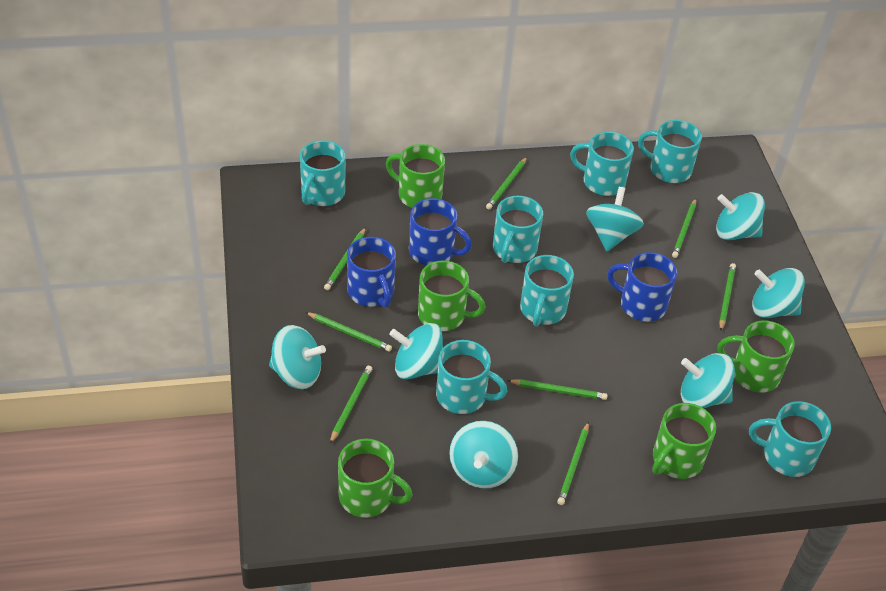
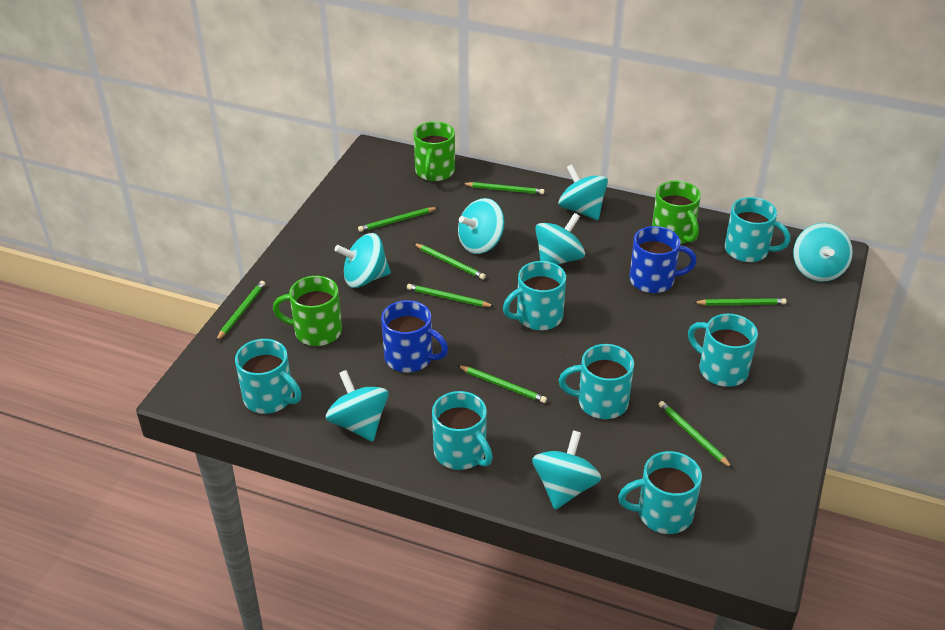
blue mug: 3 -> 2
green mug: 5 -> 3

